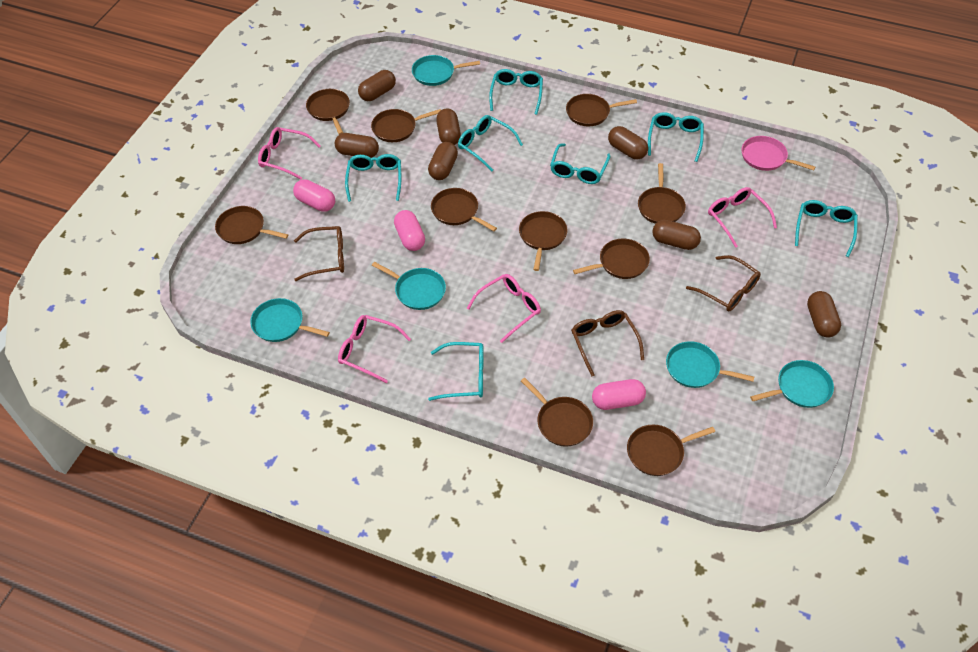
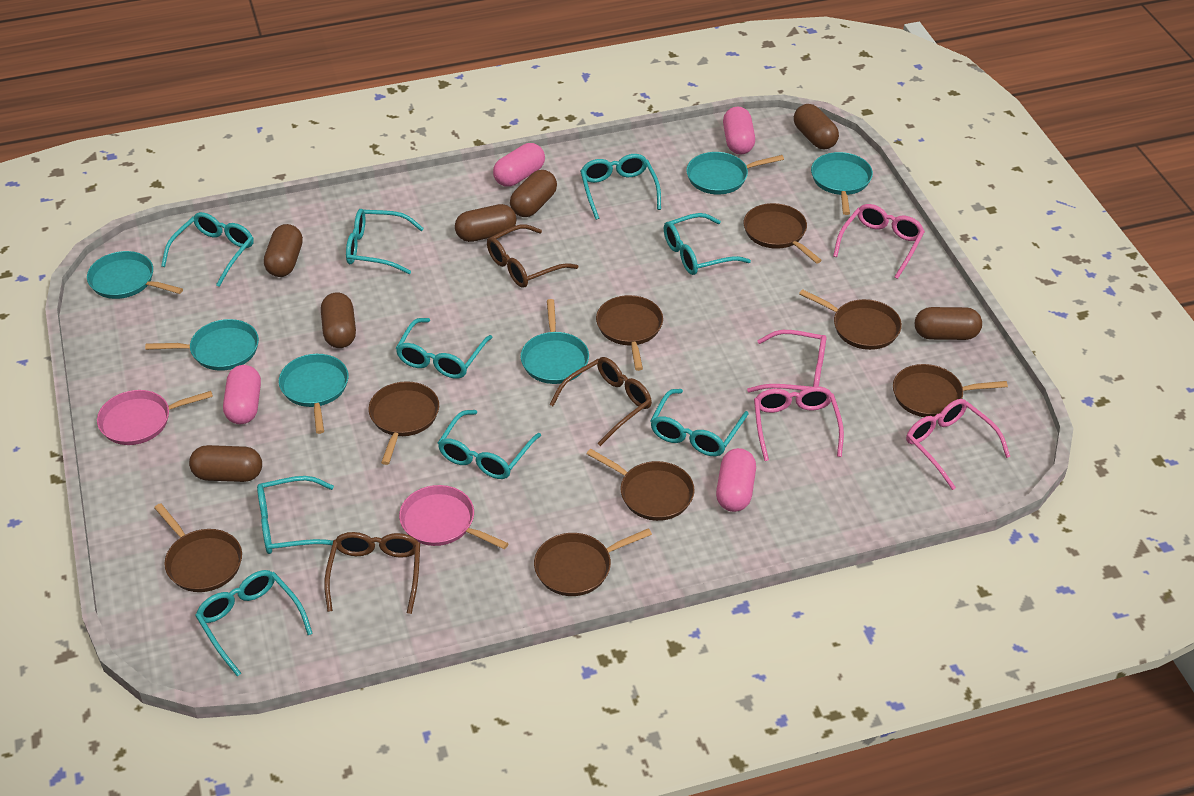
brown pan: 10 -> 8
pink capsule: 3 -> 4
pink pan: 1 -> 2
turquoise glasses: 7 -> 9
turquoise pan: 5 -> 6

